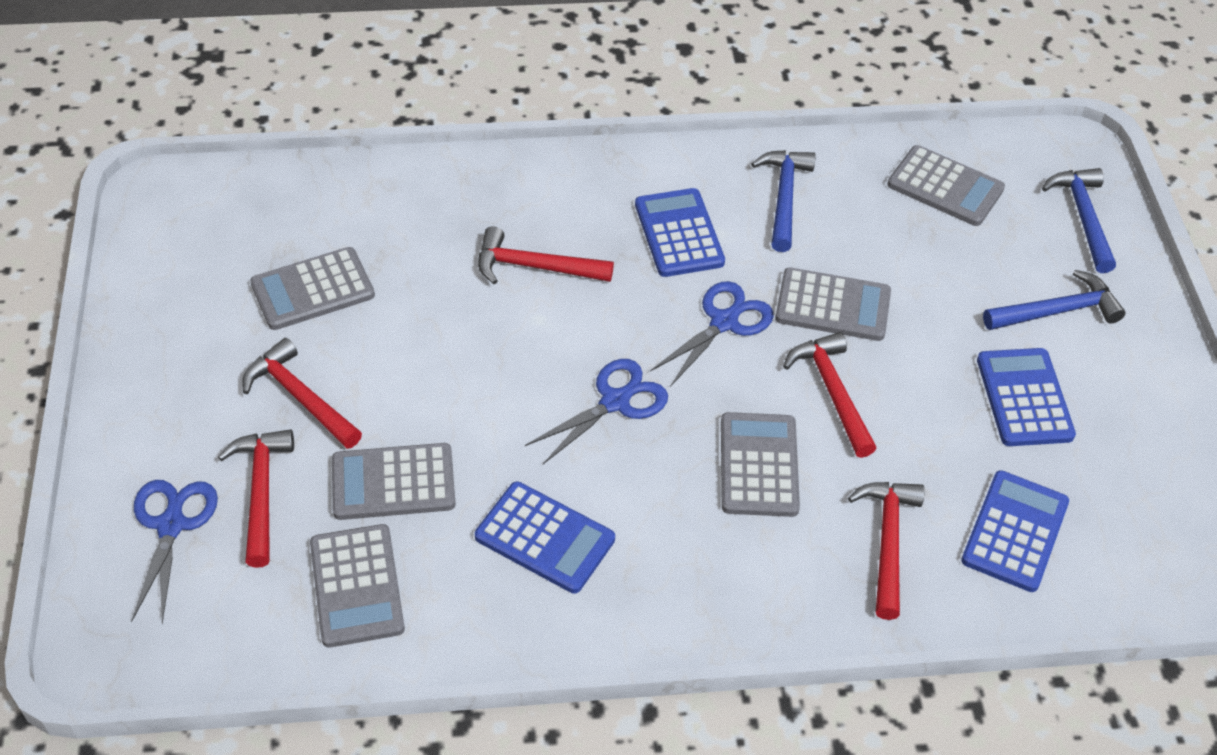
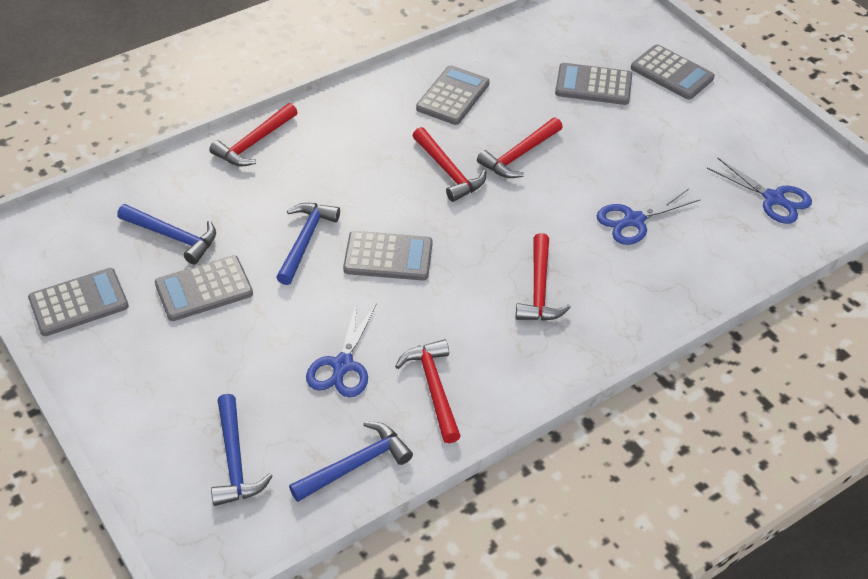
blue calculator: 4 -> 0
blue hammer: 3 -> 4

